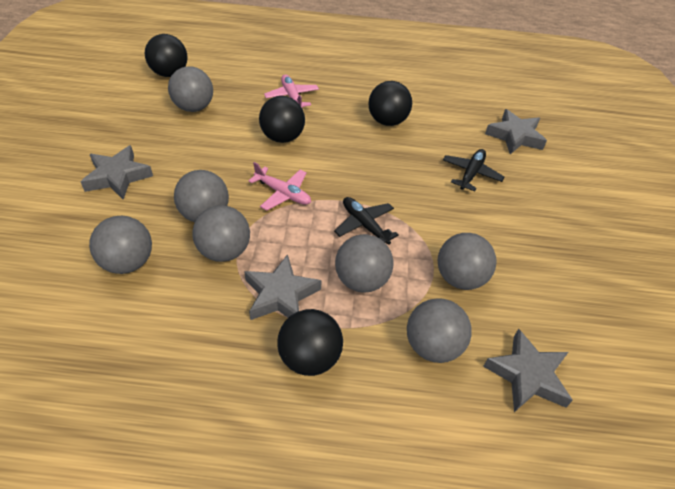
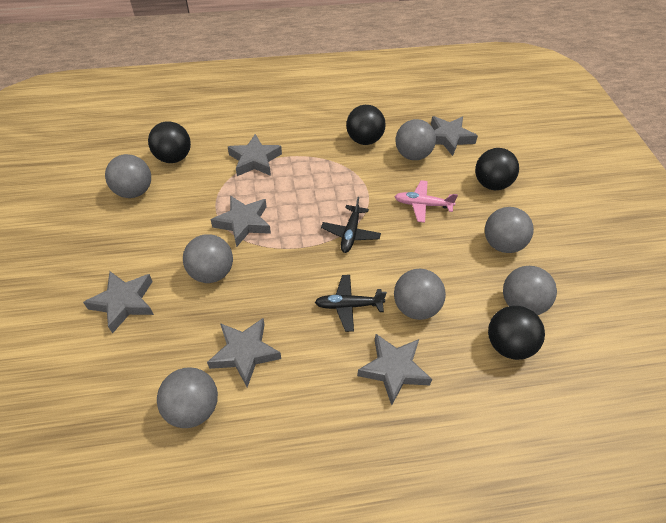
grey star: 4 -> 6
pink plane: 2 -> 1

